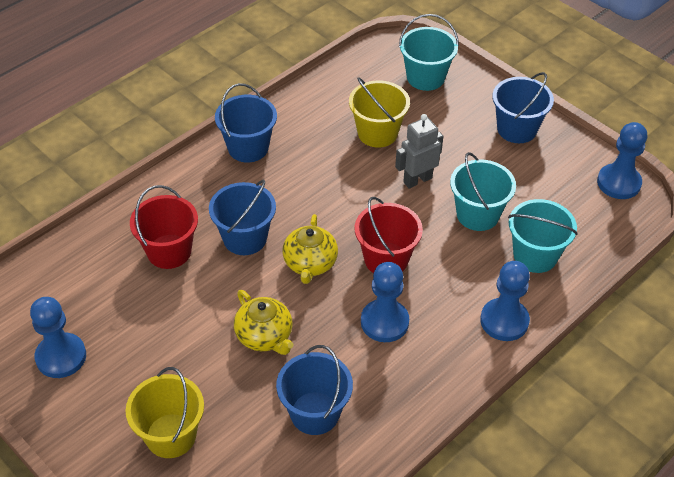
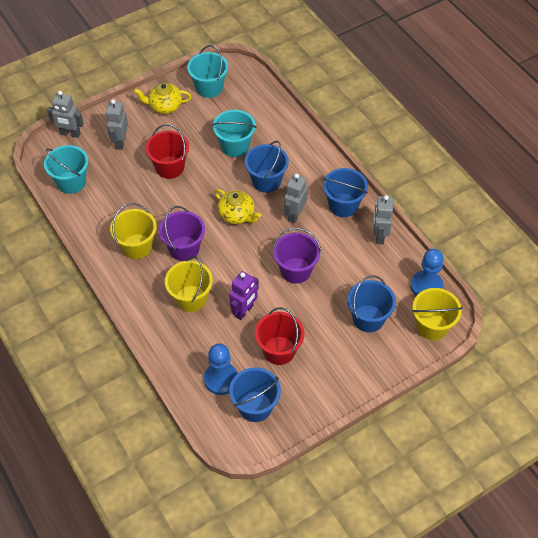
blue pawn: 4 -> 2
grey robot: 1 -> 4
purple bucket: 0 -> 2
purple robot: 0 -> 1
yellow bucket: 2 -> 3

